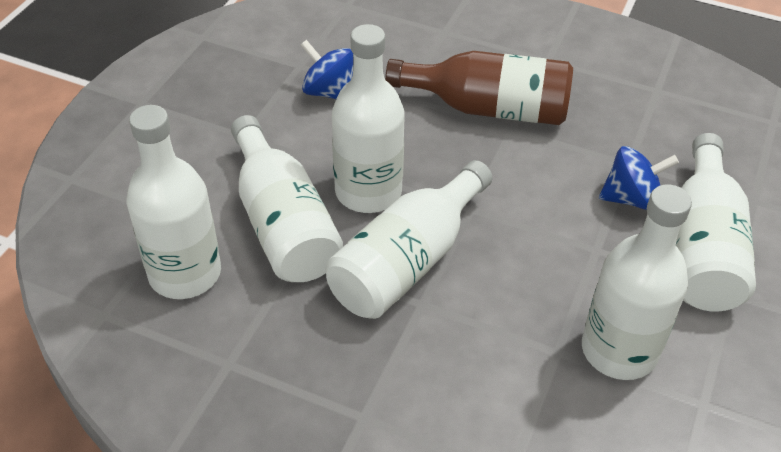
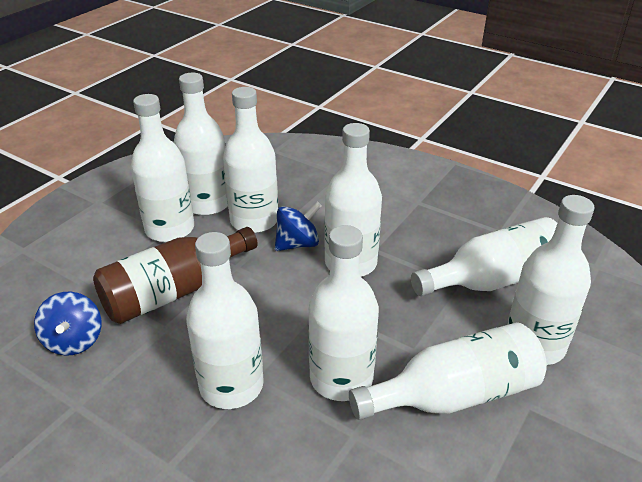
white bottle: 6 -> 9

